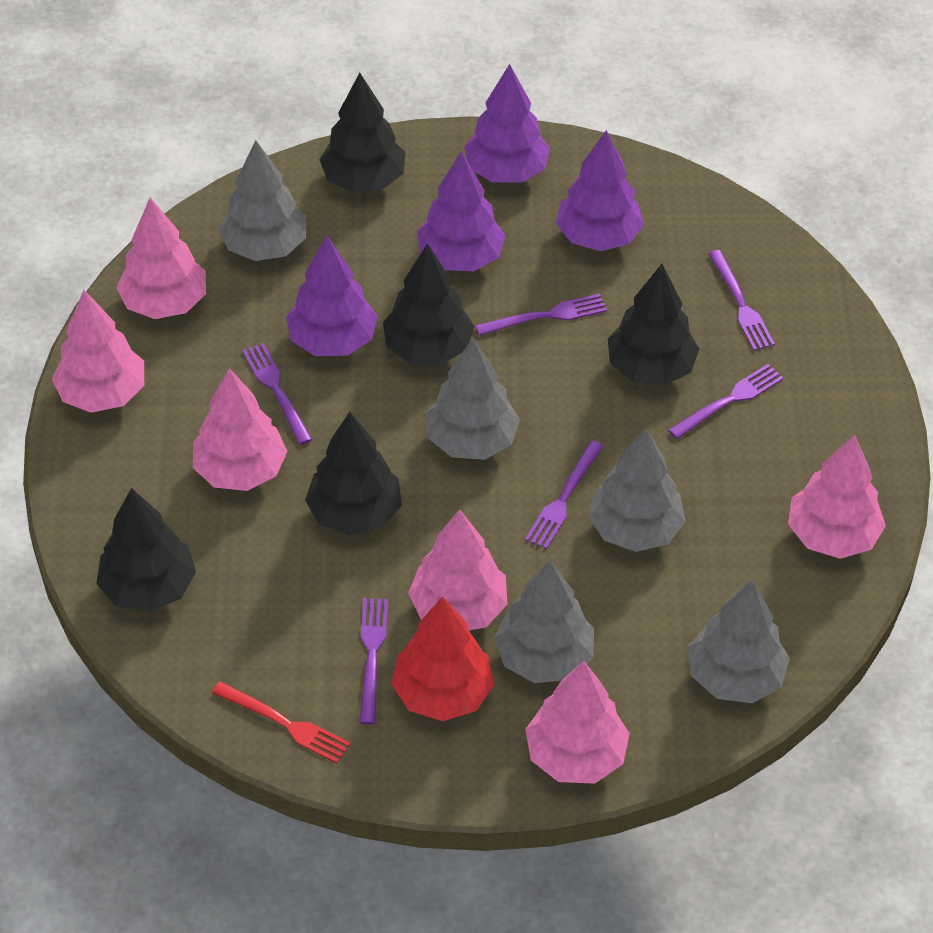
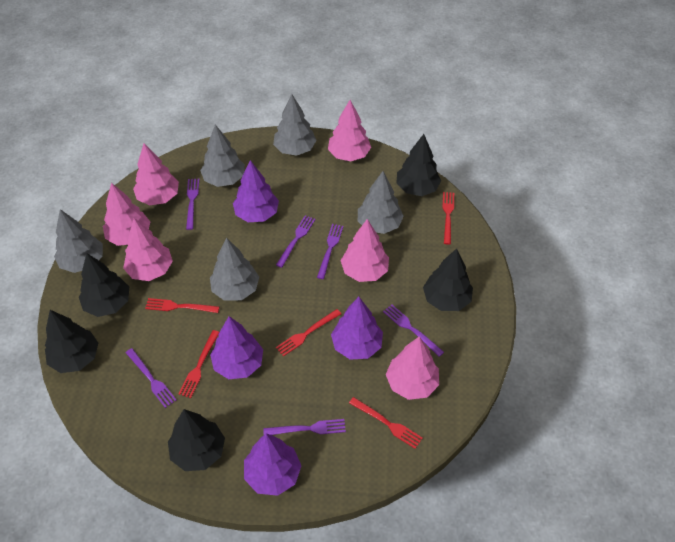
red fork: 1 -> 5
red tree: 1 -> 0

